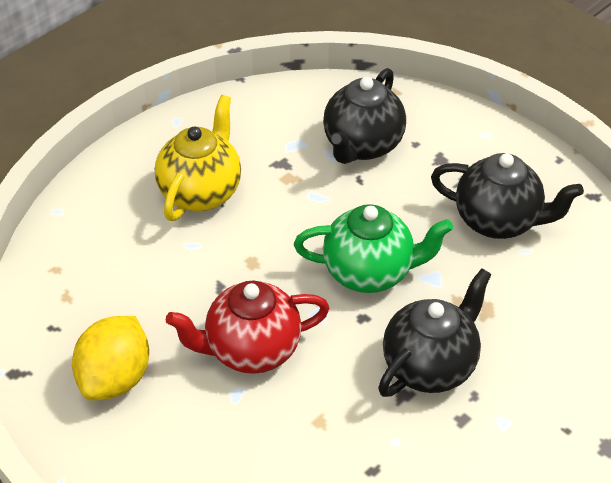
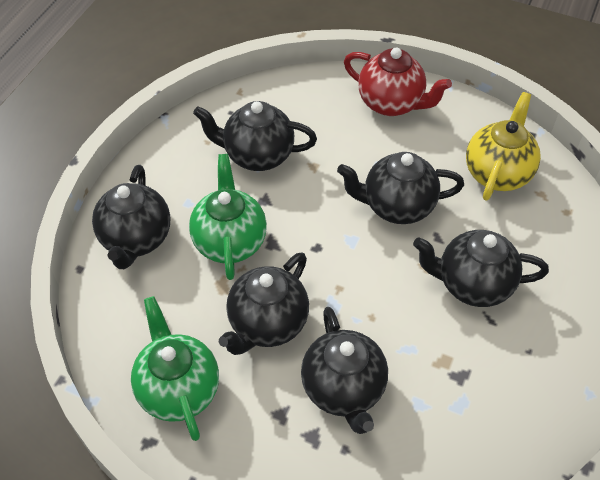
black teapot: 3 -> 6
green teapot: 1 -> 2
yellow lemon: 1 -> 0

